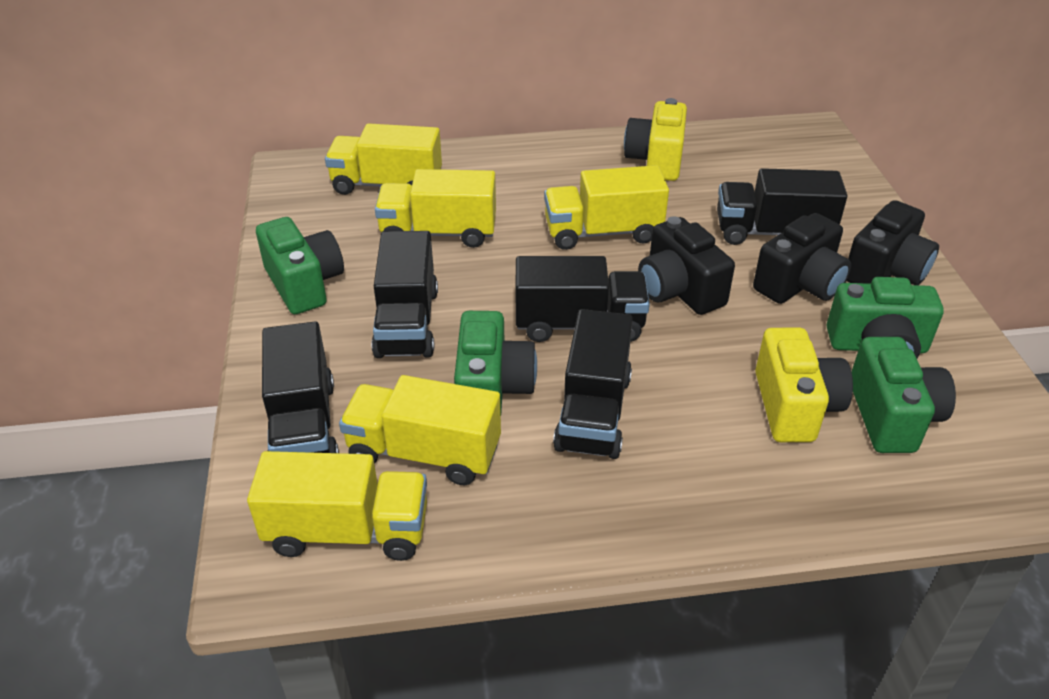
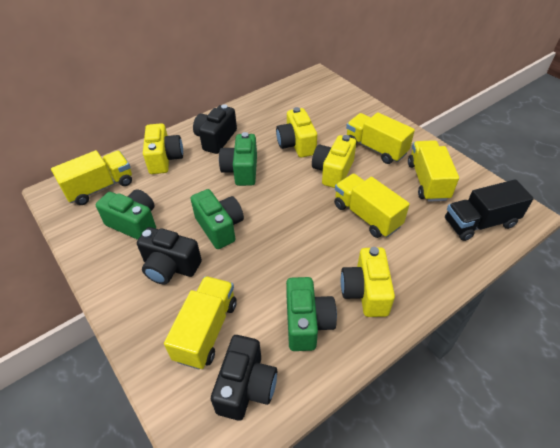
black truck: 5 -> 1
yellow camera: 2 -> 4

